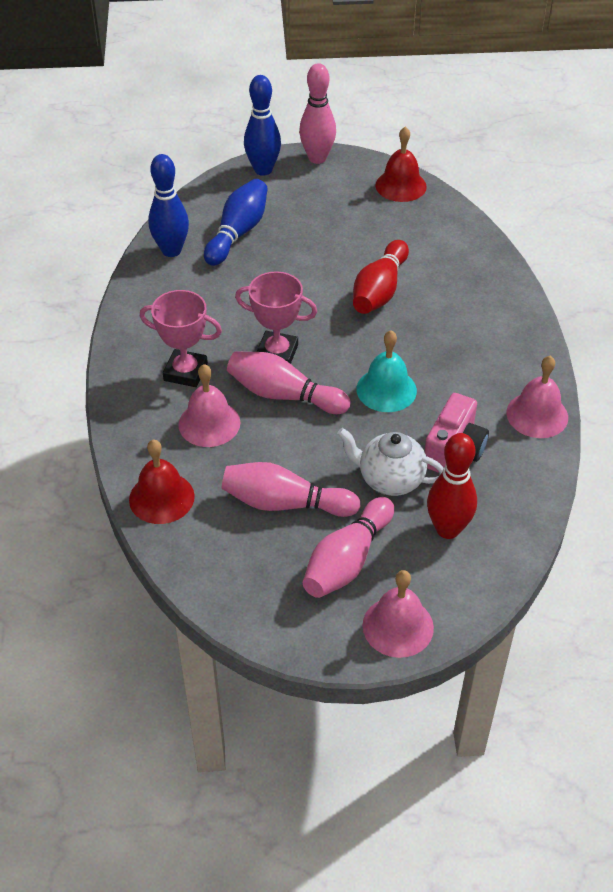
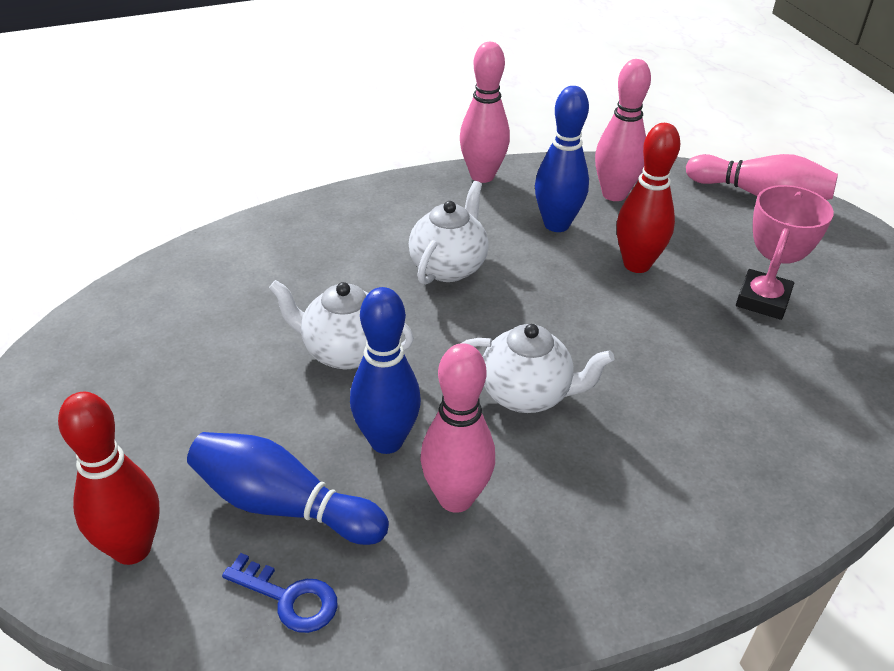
blue key: 0 -> 1
pink bell: 3 -> 0
pink camera: 1 -> 0
pink trophy: 2 -> 1
red bell: 2 -> 0
turquoise bell: 1 -> 0
white teapot: 1 -> 3

